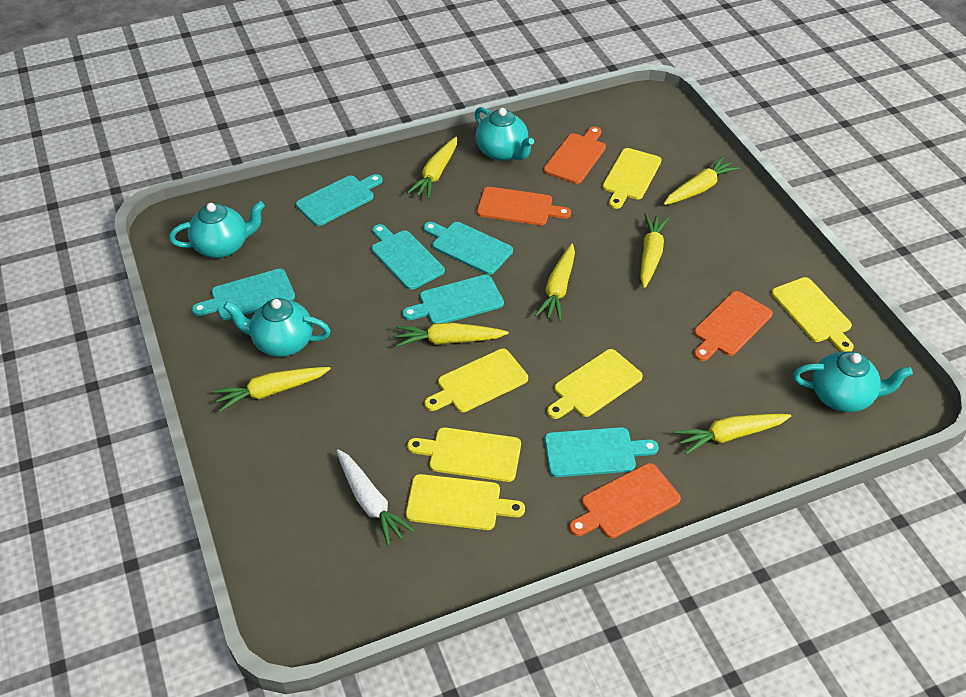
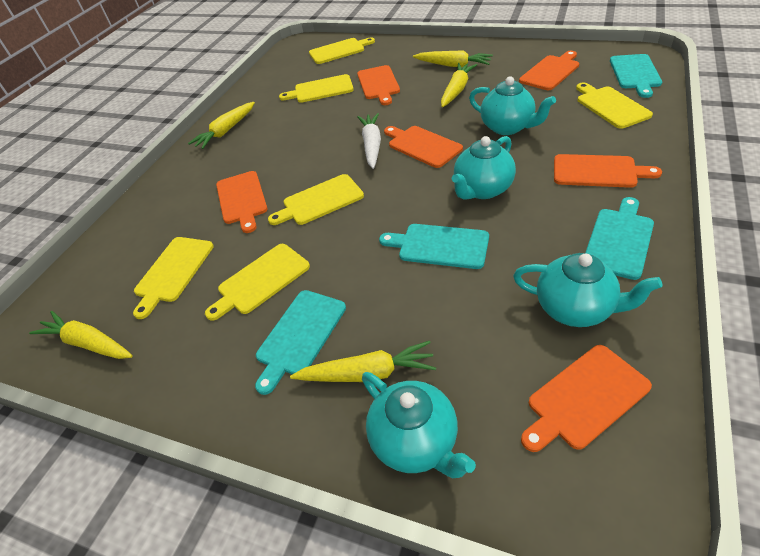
orange cutting board: 4 -> 6
turquoise cutting board: 6 -> 4
yellow carrot: 7 -> 5

